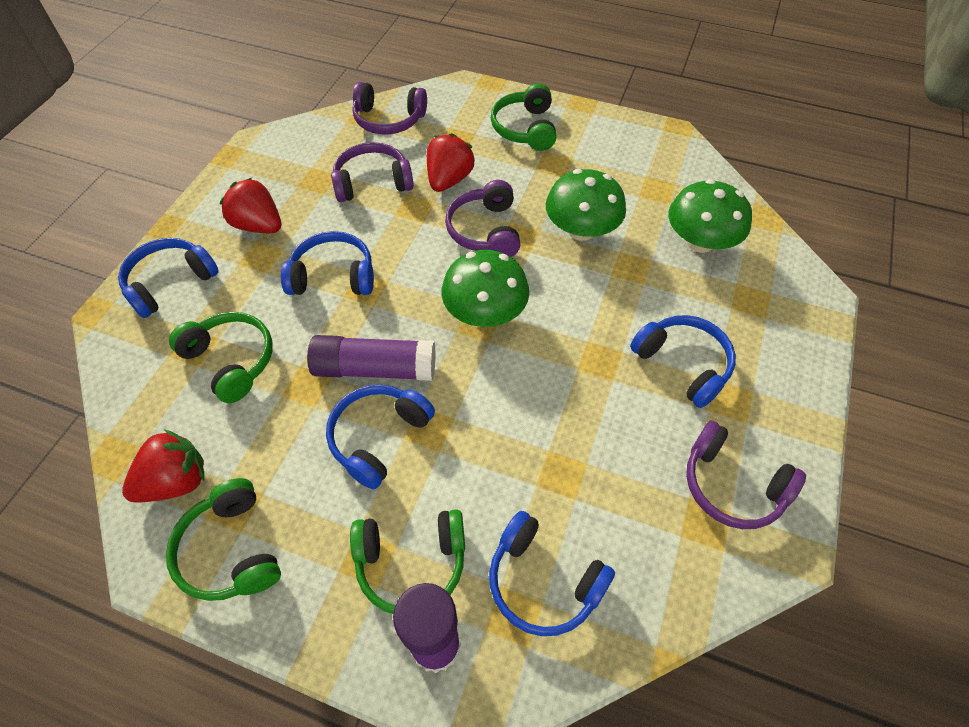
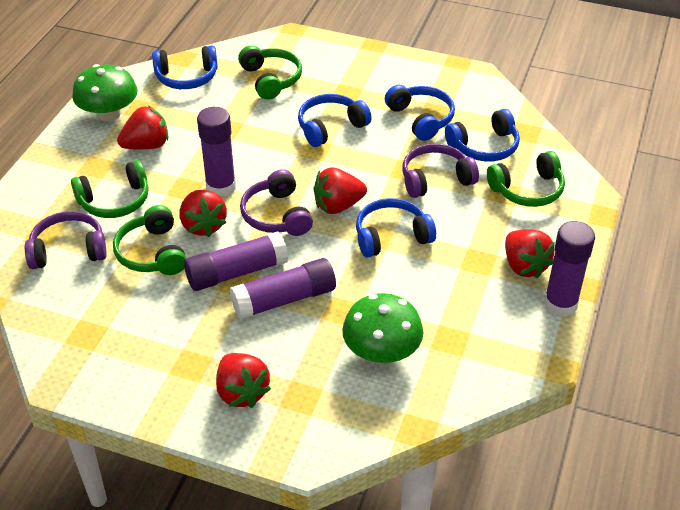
green mushroom: 3 -> 2
purple glue stick: 2 -> 4
purple headphones: 4 -> 3
red strawberry: 3 -> 5

